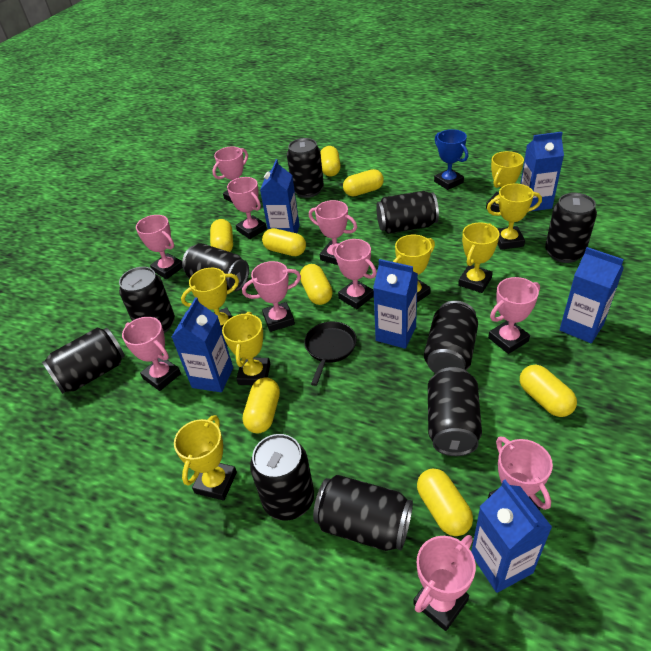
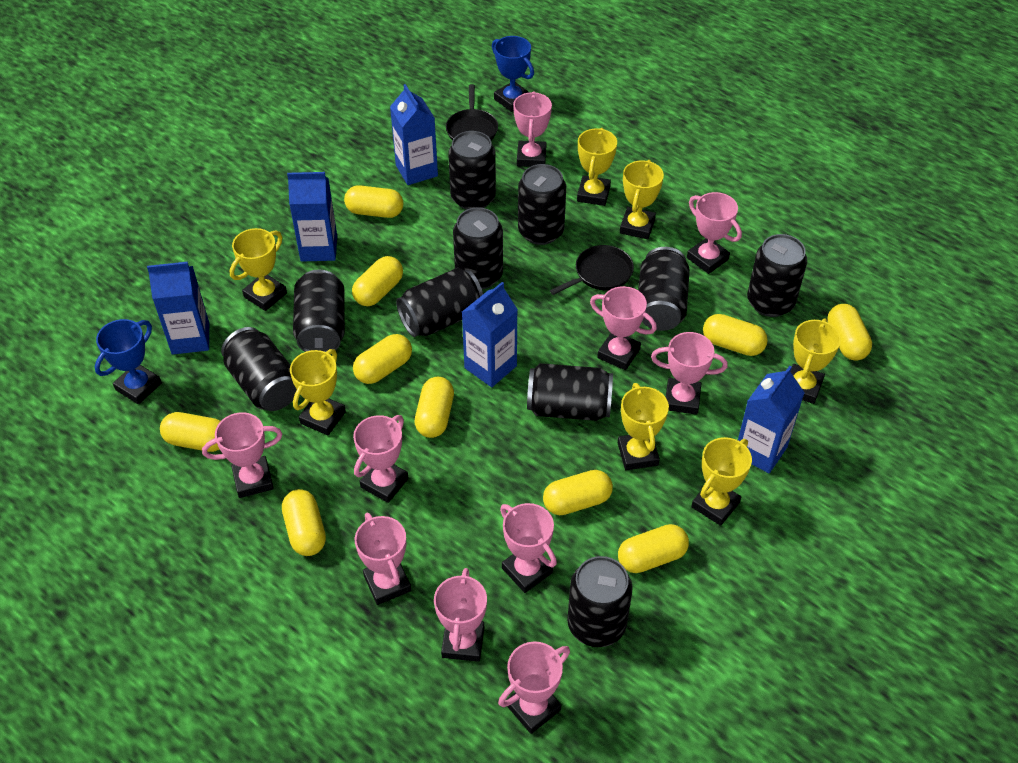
black pan: 1 -> 2
blue carton: 6 -> 5
blue trophy: 1 -> 2
yellow capsule: 8 -> 10

